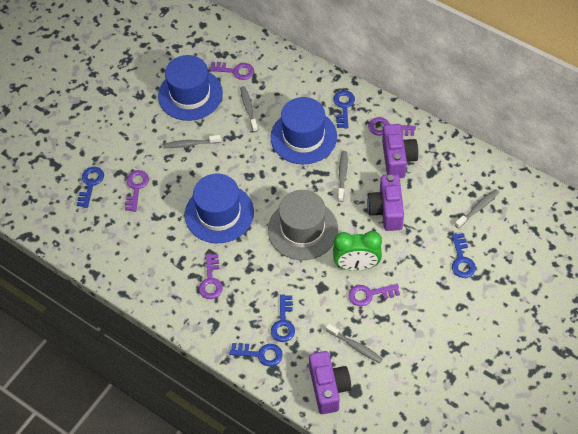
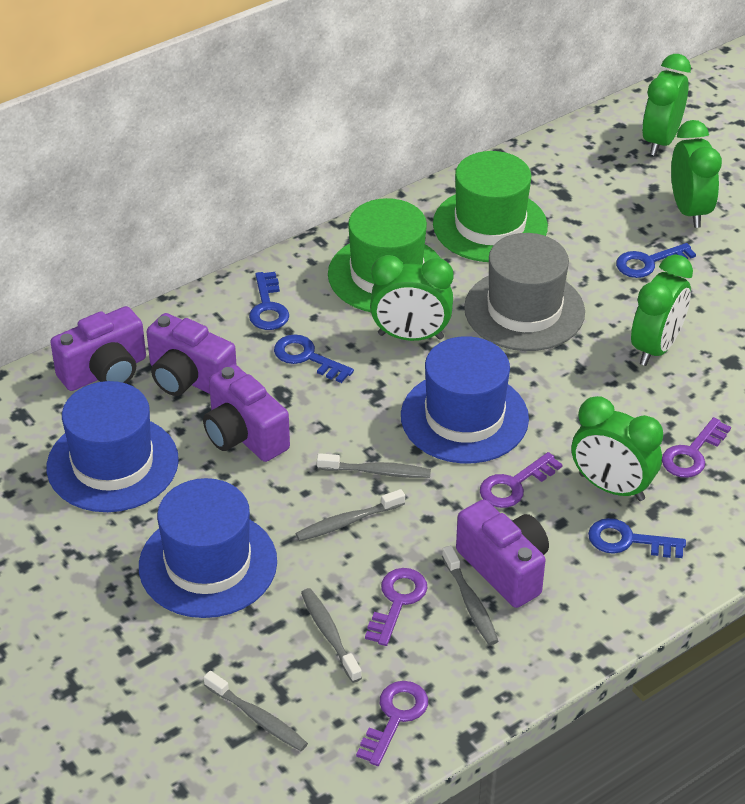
blue key: 5 -> 4
green clock: 1 -> 5
green hat: 0 -> 2
purple camera: 3 -> 4
purple key: 5 -> 4

